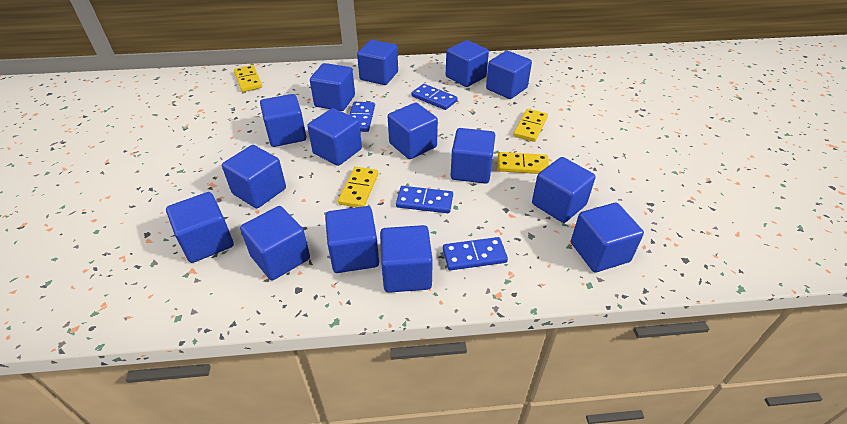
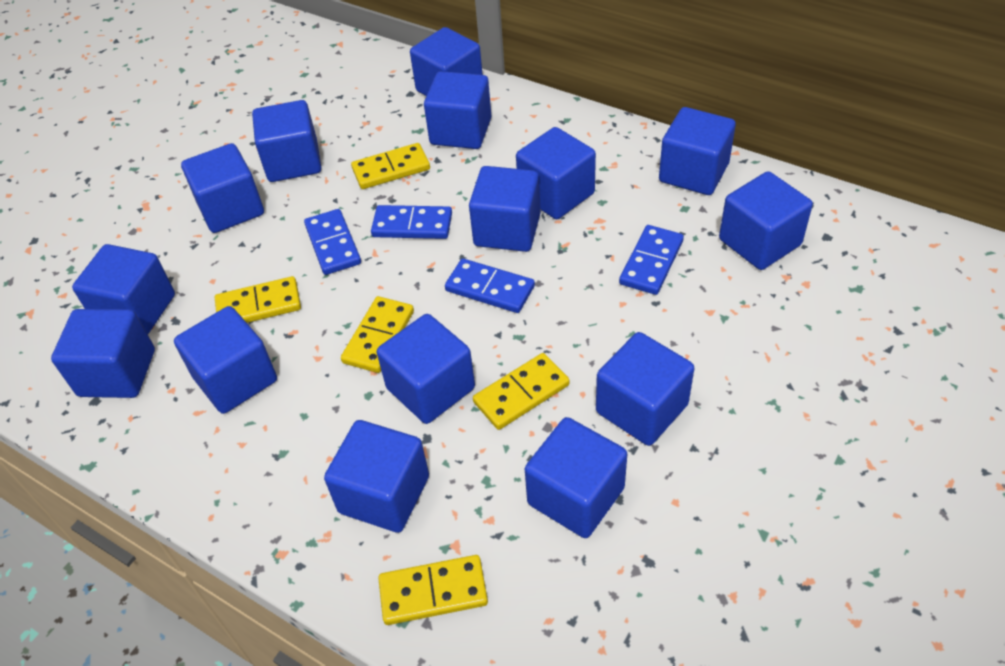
yellow domino: 4 -> 5

